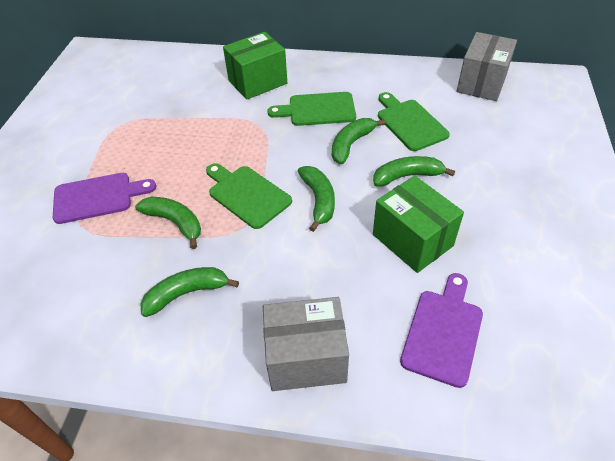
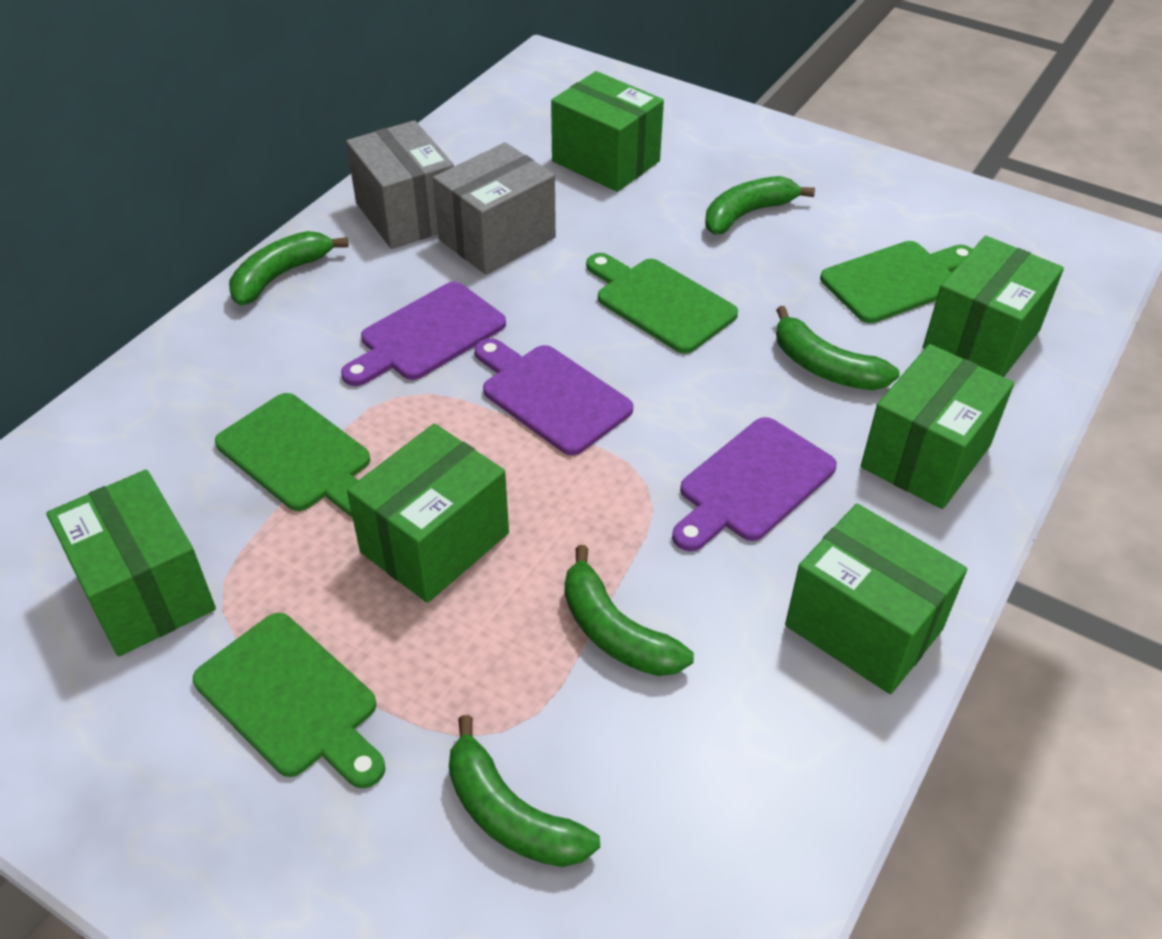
green box: 2 -> 6
green cutting board: 3 -> 4
purple cutting board: 2 -> 3

